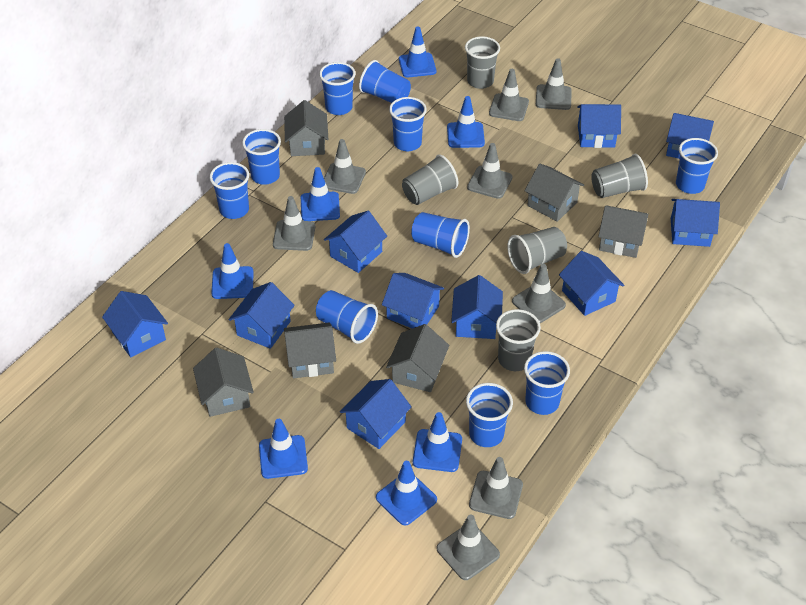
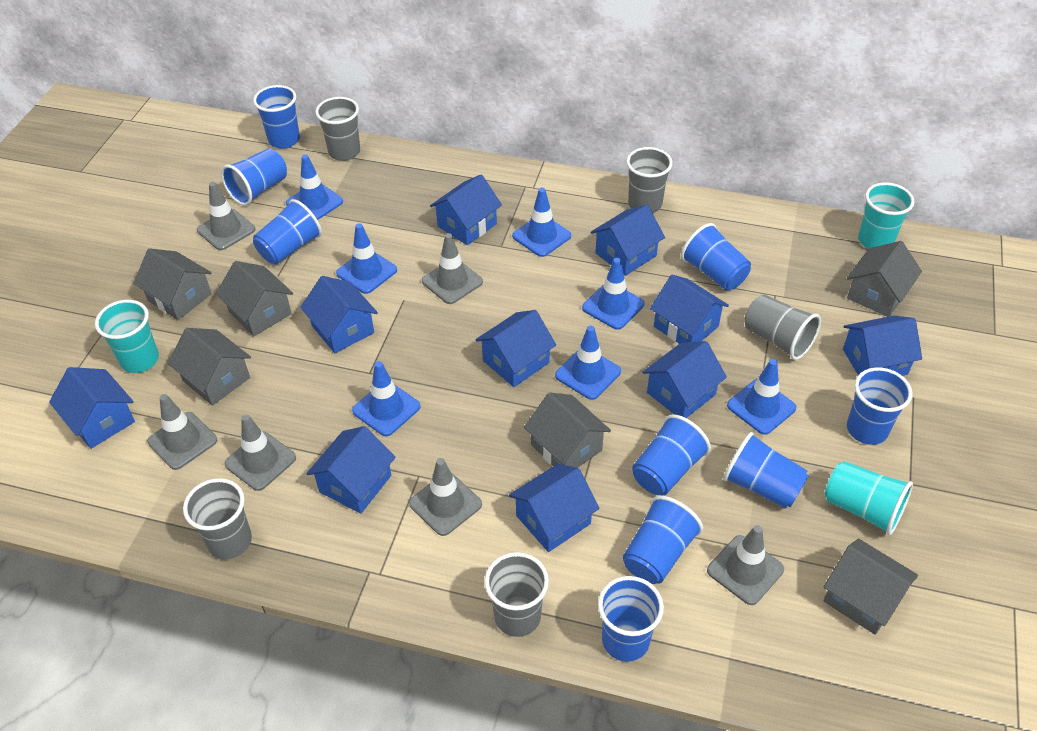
blue cup: 10 -> 9
grey traffic cone: 8 -> 6
turquoise cup: 0 -> 3

